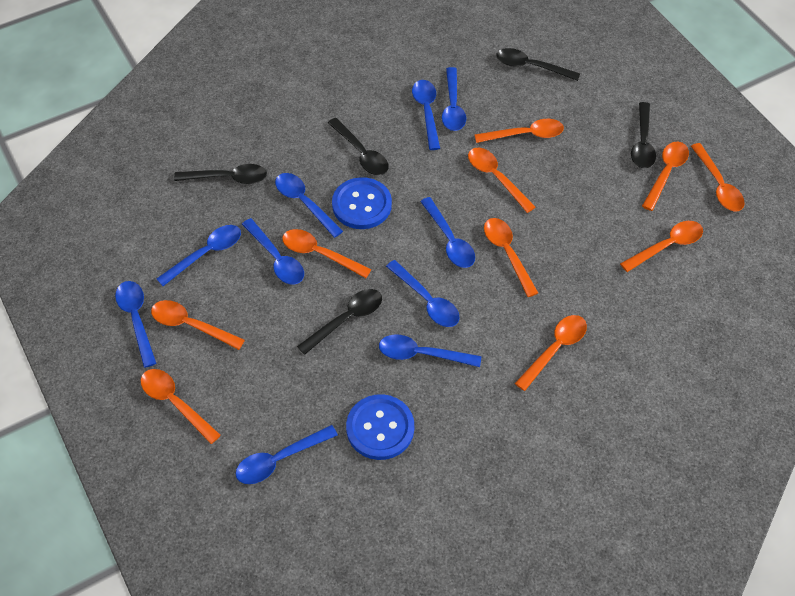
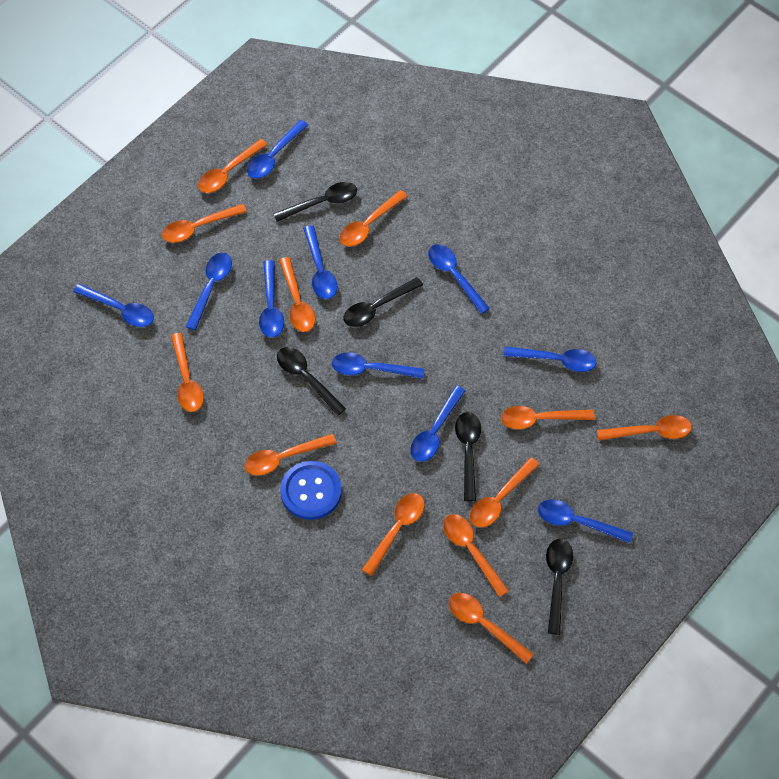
blue button: 2 -> 1
orange spoon: 10 -> 12

